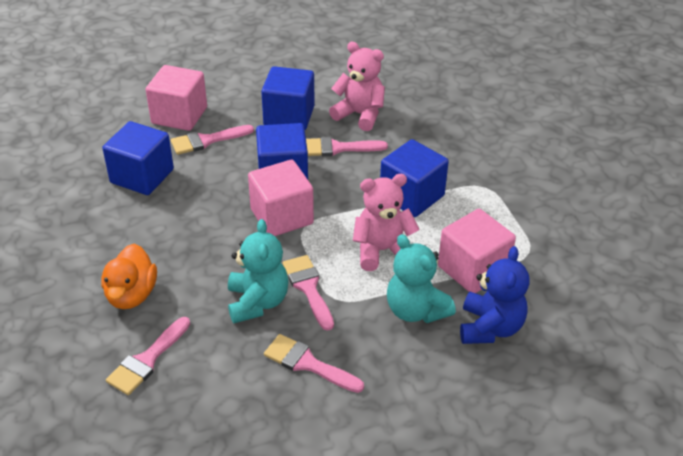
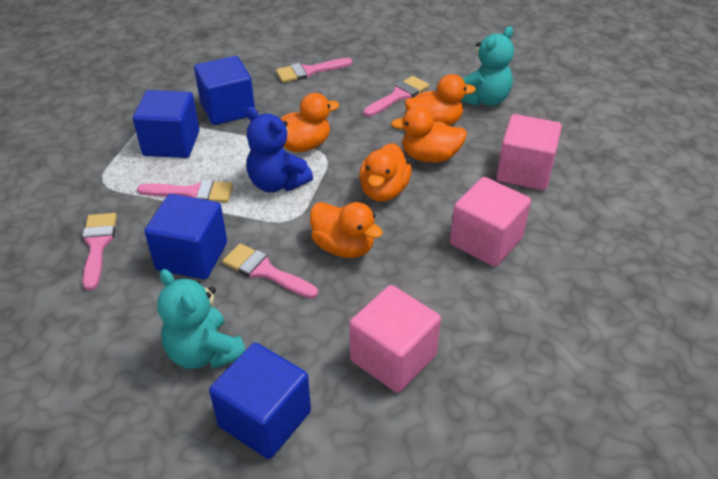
orange duck: 1 -> 5
pink teddy bear: 2 -> 0

